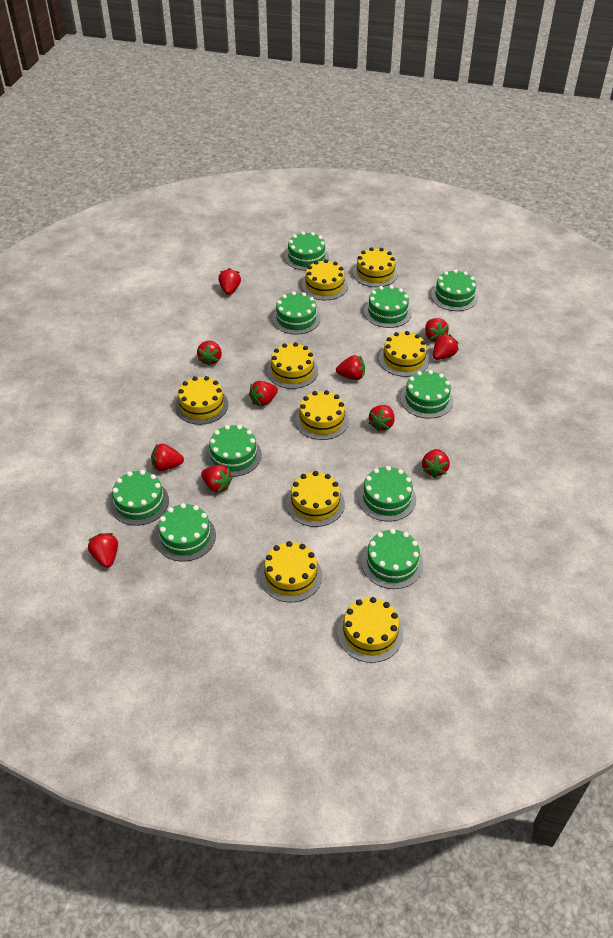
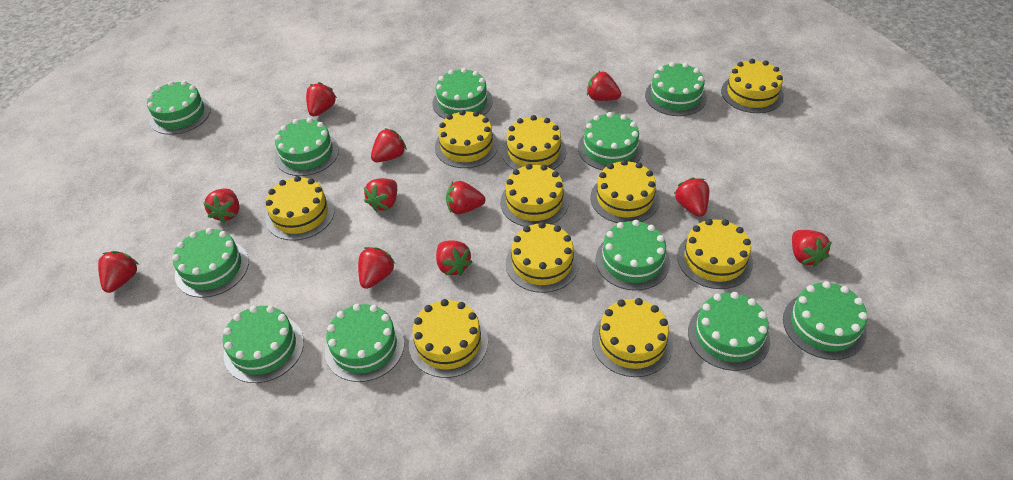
green cake: 10 -> 11
yellow cake: 9 -> 10

